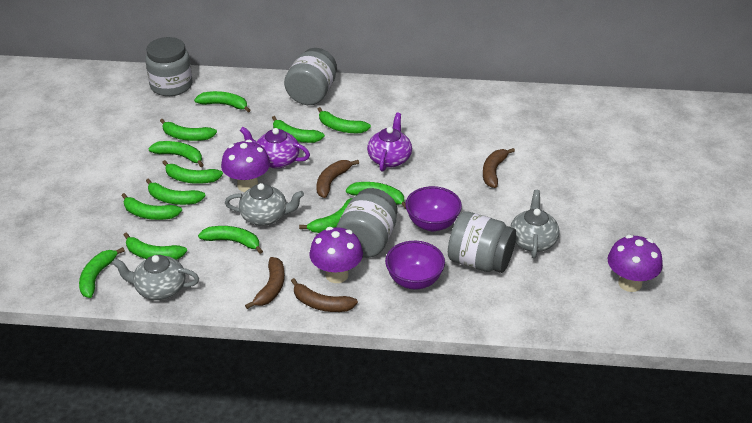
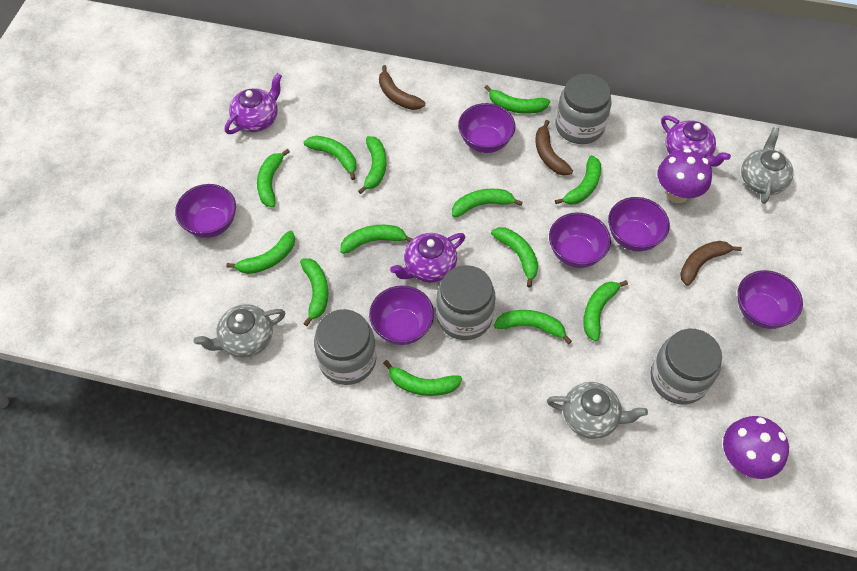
brown banana: 4 -> 3
purple bowl: 2 -> 6
purple mushroom: 3 -> 2
purple teapot: 2 -> 3

